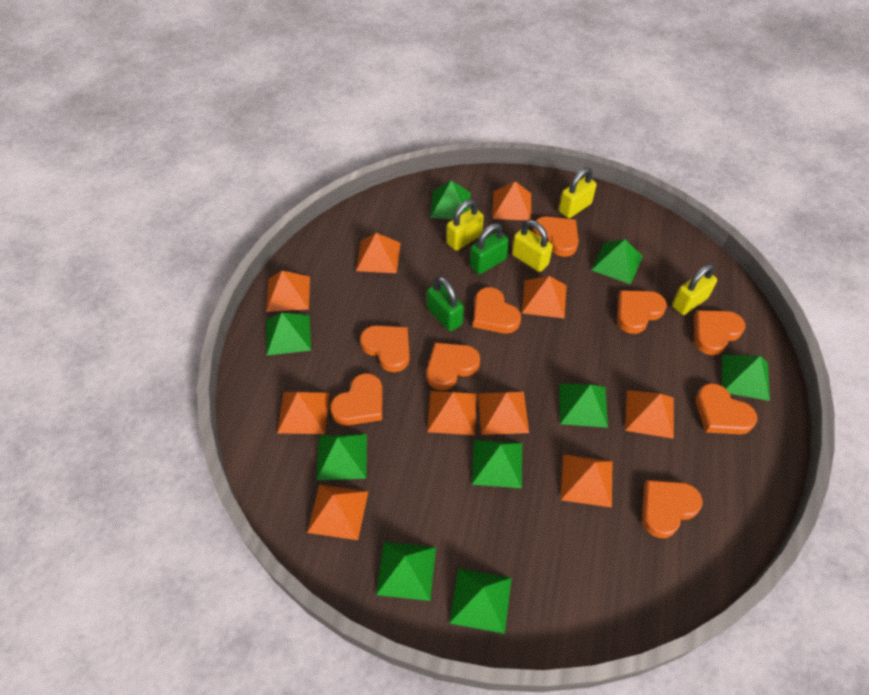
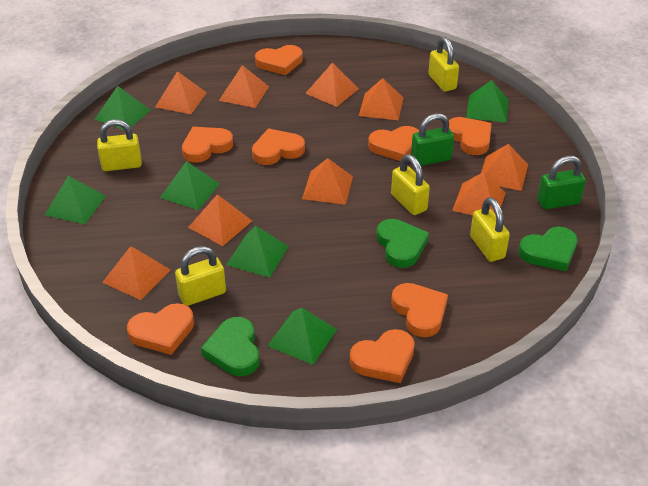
green heart: 0 -> 3
green pyramid: 9 -> 6
orange heart: 9 -> 8
orange pyramid: 10 -> 9
yellow padlock: 4 -> 5

